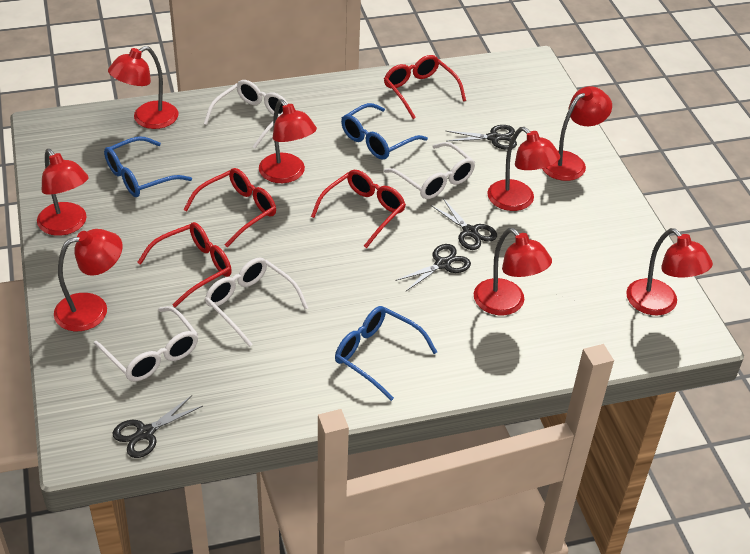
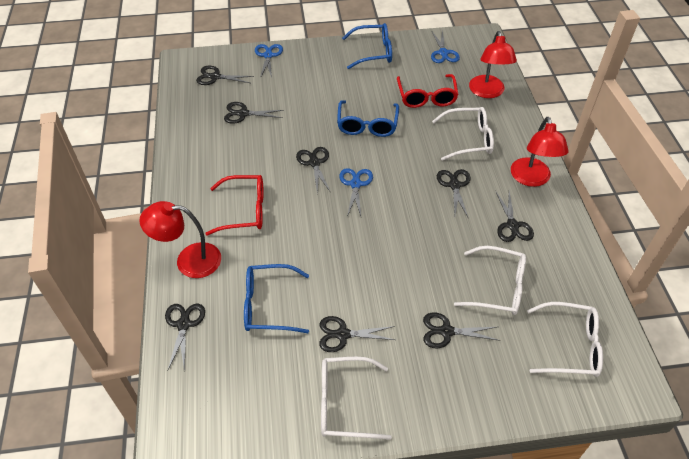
black scissors: 4 -> 8
blue scissors: 0 -> 3
red glasses: 4 -> 2
red lamp: 8 -> 3

